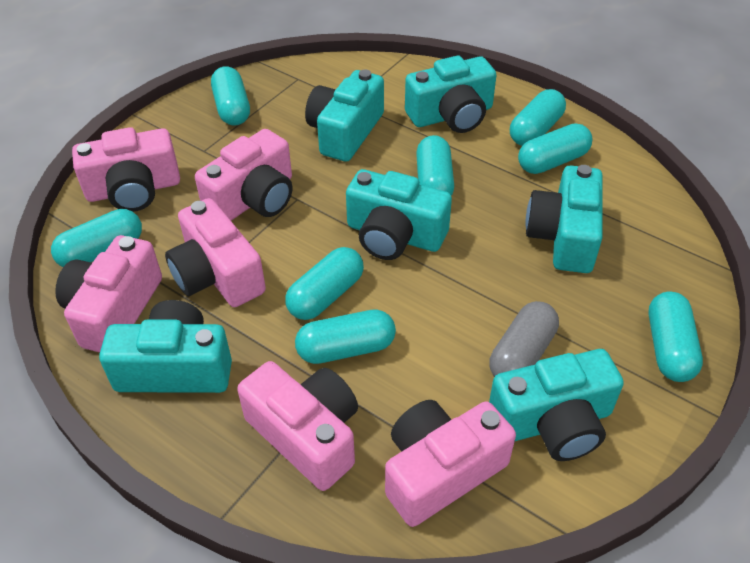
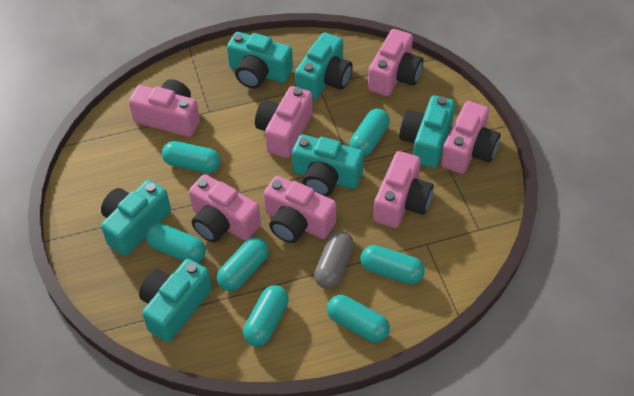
pink camera: 6 -> 7
turquoise capsule: 8 -> 7

